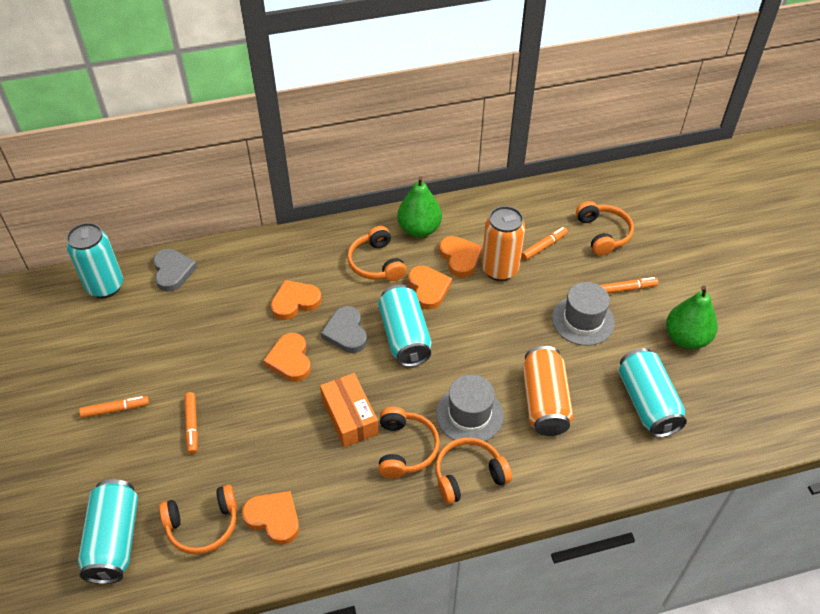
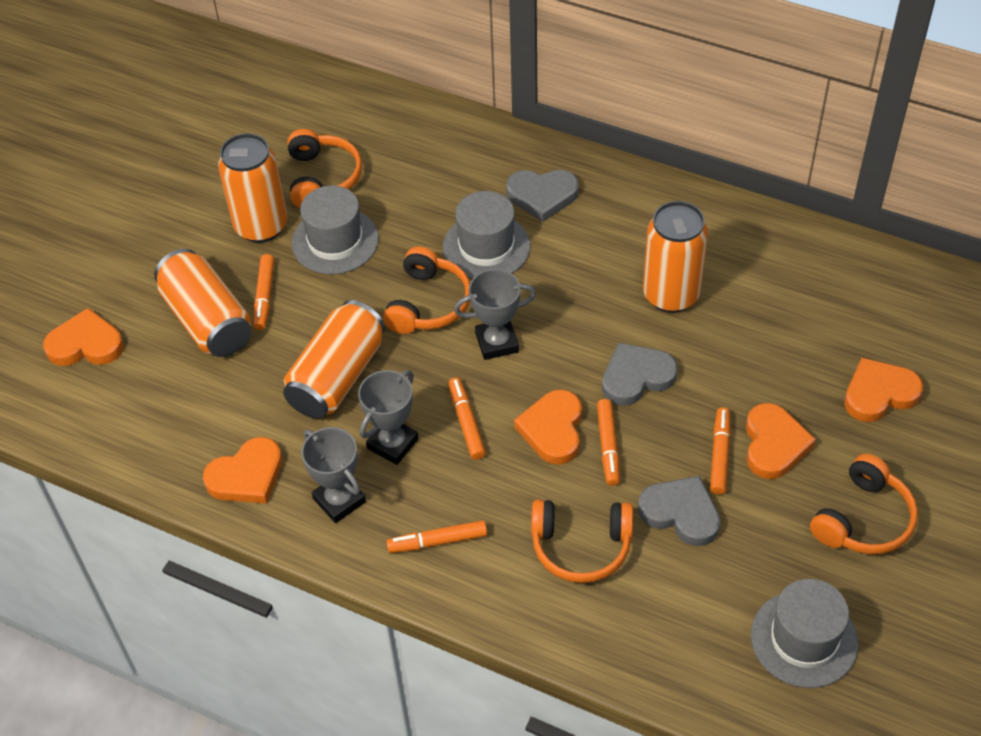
green pear: 2 -> 0
grey hat: 2 -> 3
grey heart: 2 -> 3
grey trophy: 0 -> 3
orange box: 1 -> 0
orange can: 2 -> 4
orange headphones: 5 -> 4
orange marker: 4 -> 5
turquoise can: 4 -> 0

